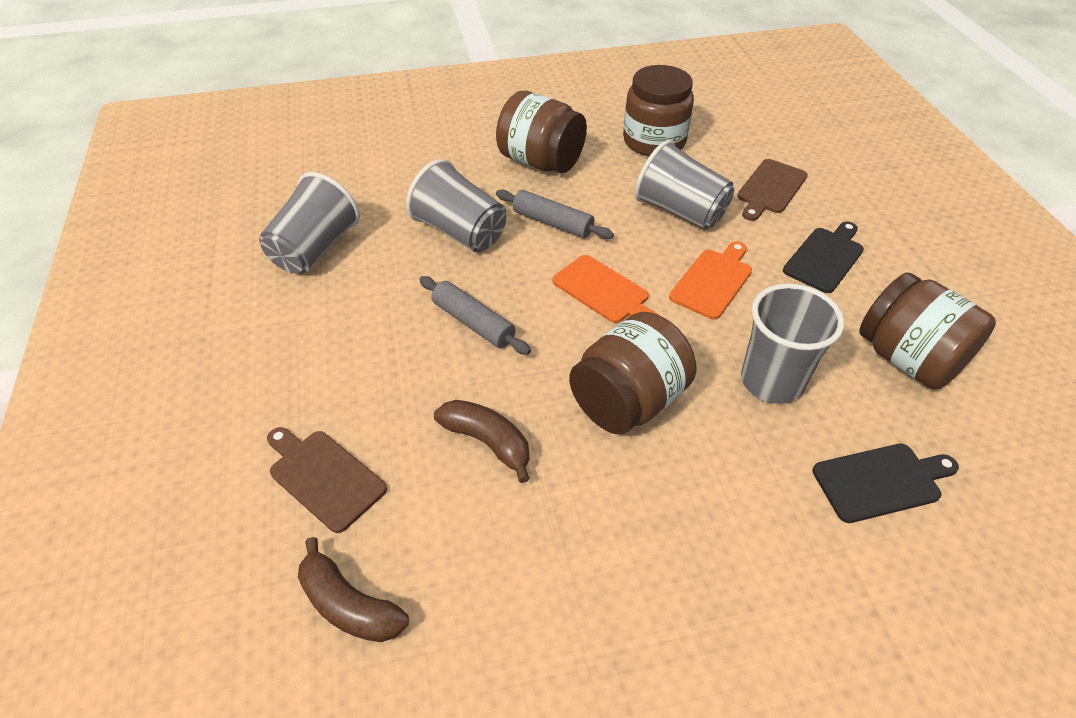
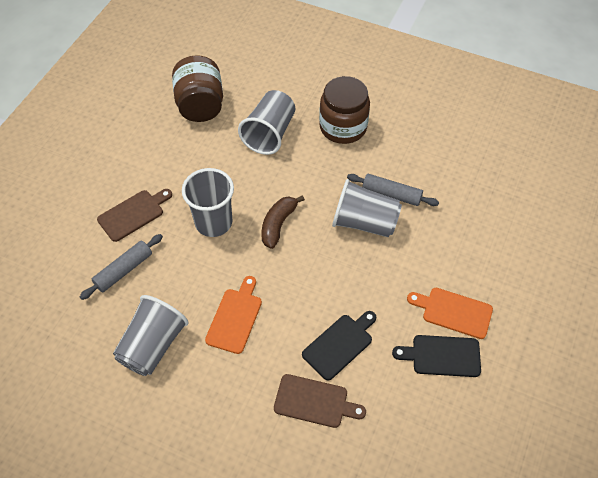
brown banana: 2 -> 1
brown jar: 4 -> 2

